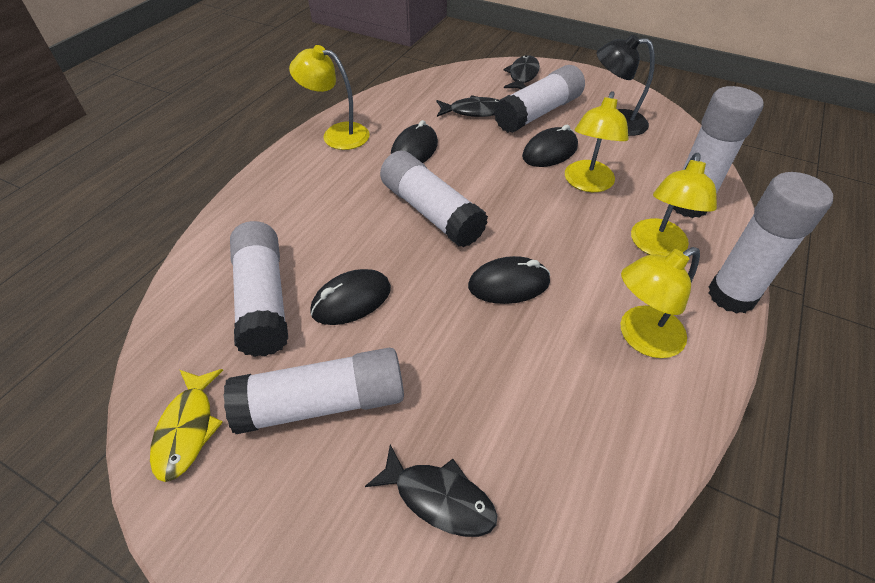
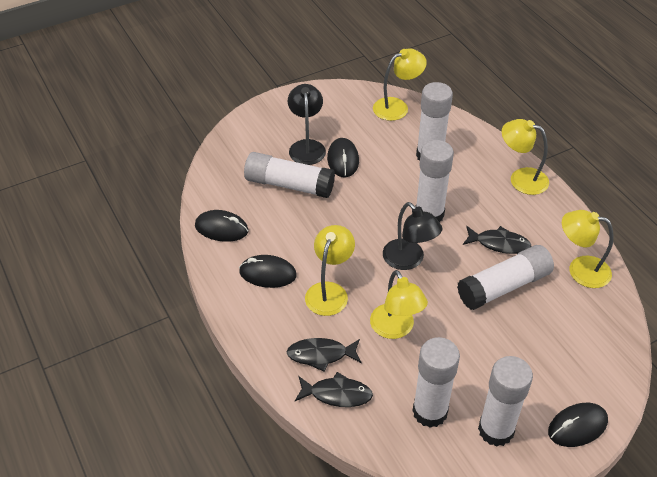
black lamp: 1 -> 2
yellow fish: 1 -> 0
yellow lamp: 4 -> 5

